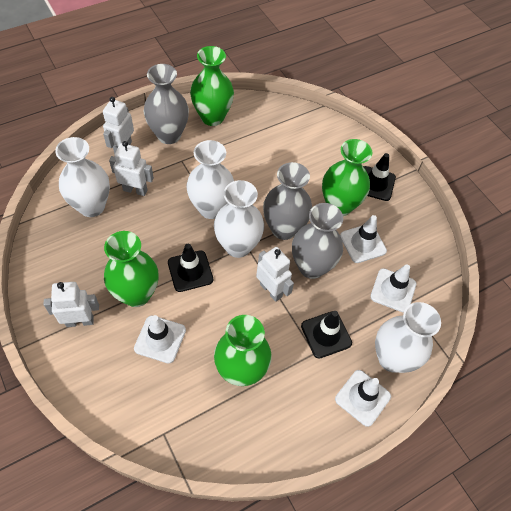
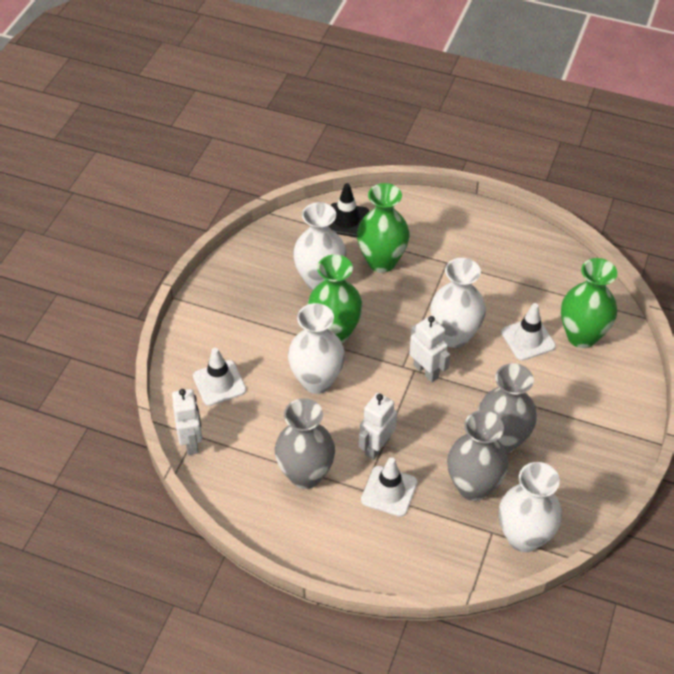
black traffic cone: 3 -> 1
green vase: 4 -> 3
white robot: 4 -> 3
white traffic cone: 4 -> 3

